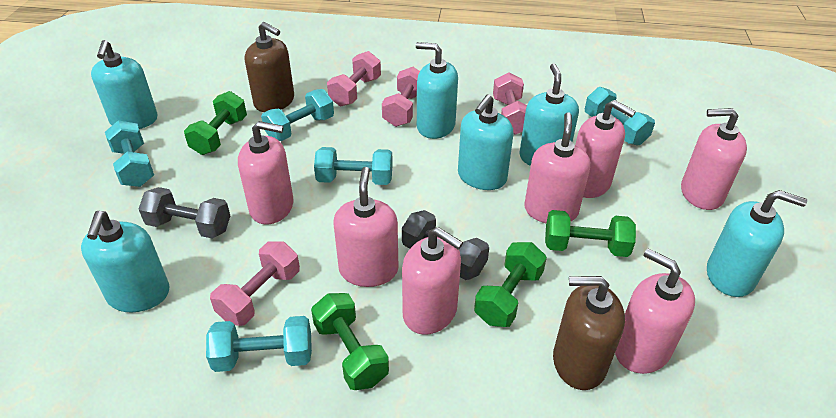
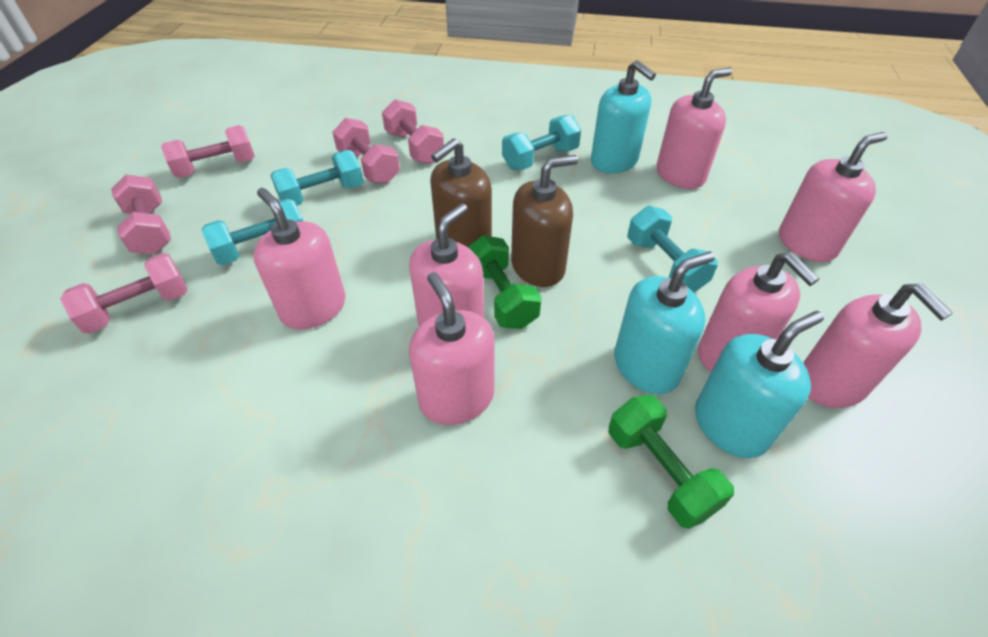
green dumbbell: 4 -> 2
grey dumbbell: 2 -> 0
pink dumbbell: 4 -> 5
turquoise dumbbell: 5 -> 4
turquoise soap dispenser: 6 -> 3

